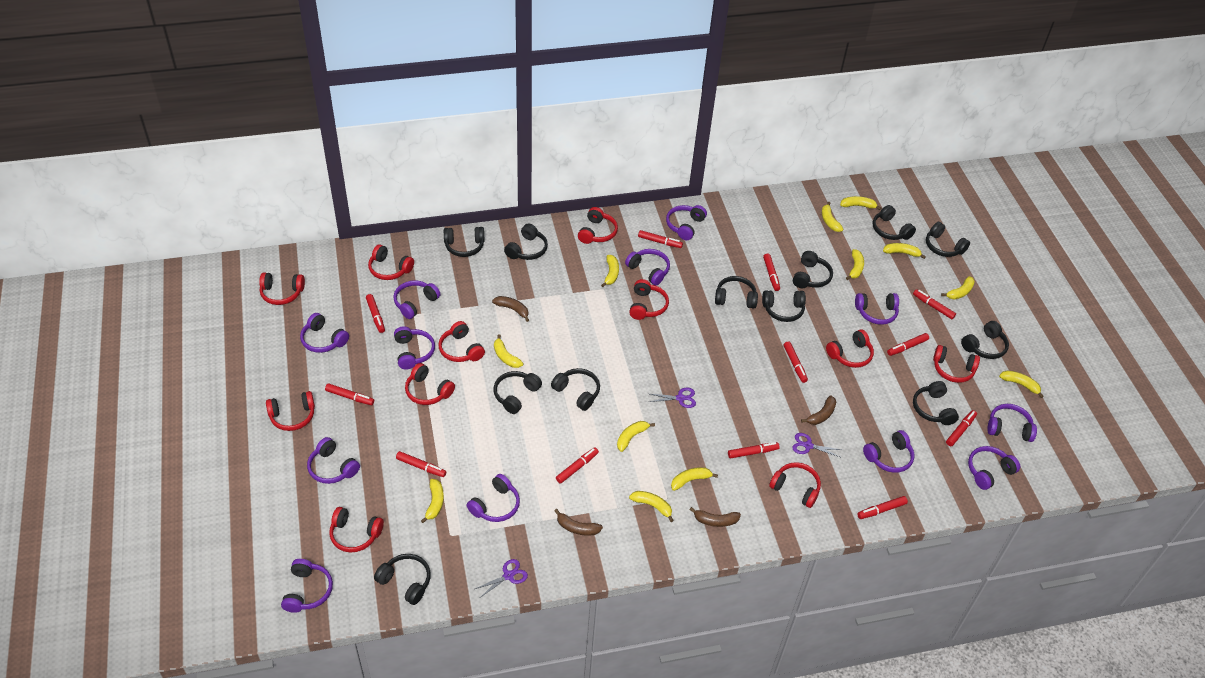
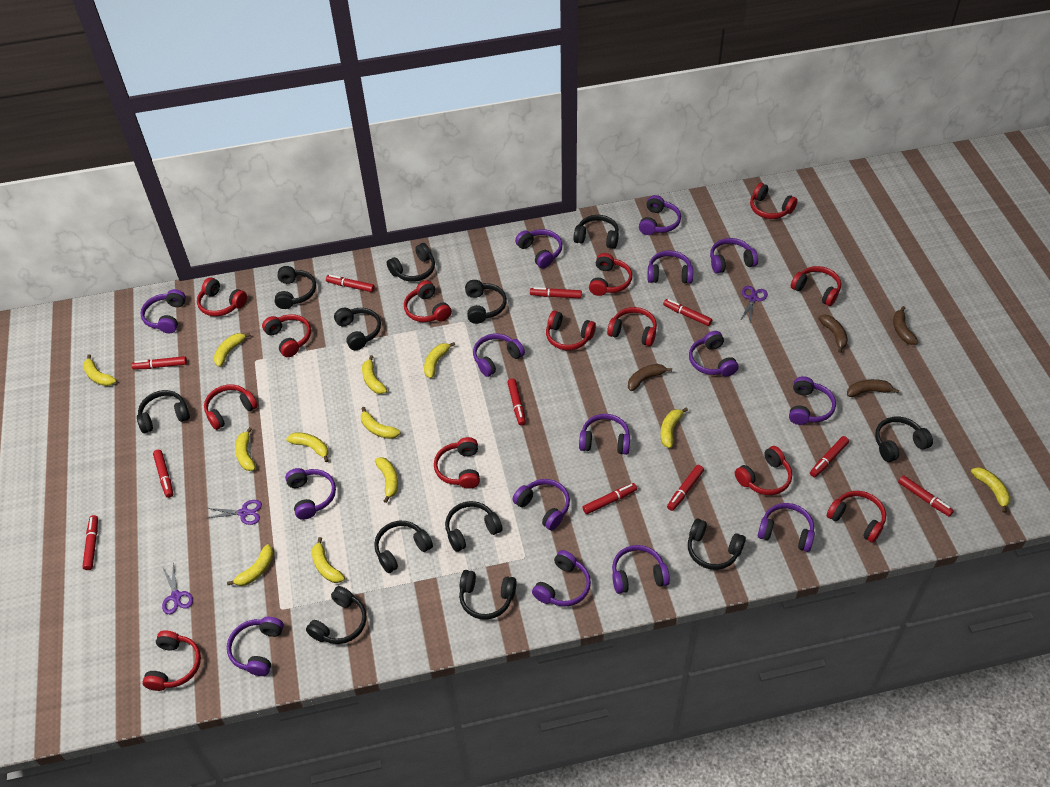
purple headphones: 12 -> 15
red headphones: 11 -> 13
red marker: 12 -> 11

